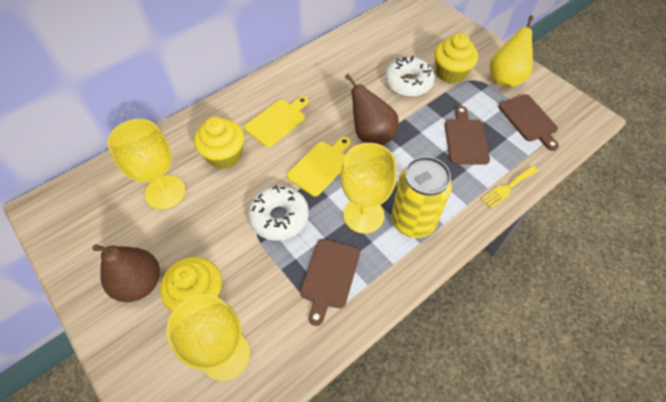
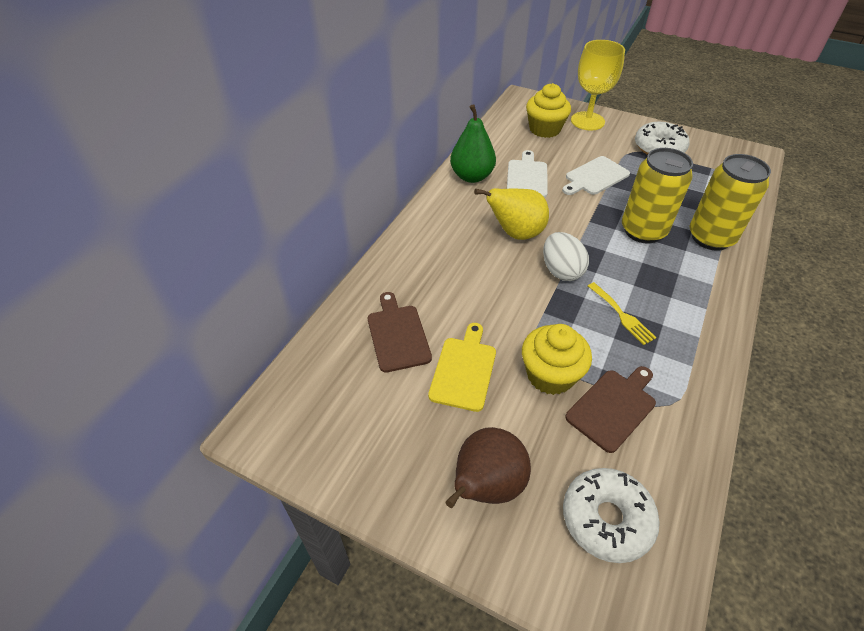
brown cutting board: 3 -> 2
brown pear: 2 -> 1
green pear: 0 -> 1
white cutting board: 0 -> 2
white egg: 0 -> 1
yellow can: 1 -> 2
yellow cupcake: 3 -> 2
yellow cutting board: 2 -> 1
yellow goblet: 3 -> 1

